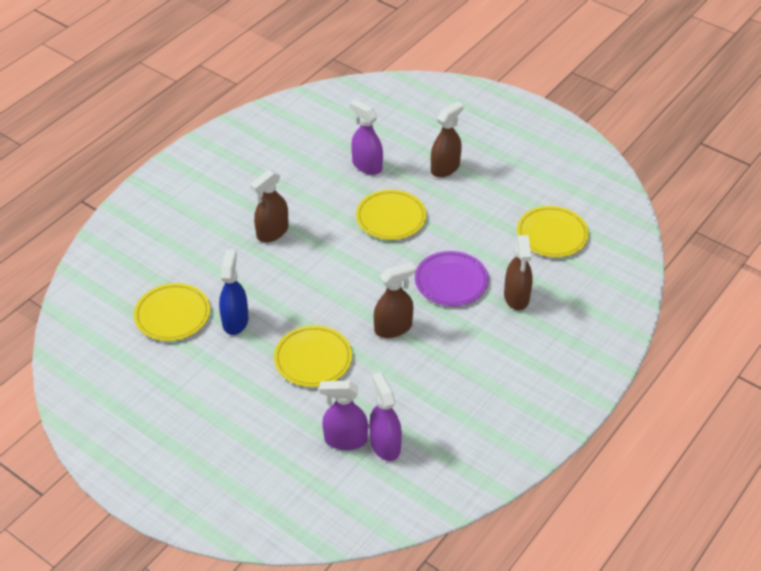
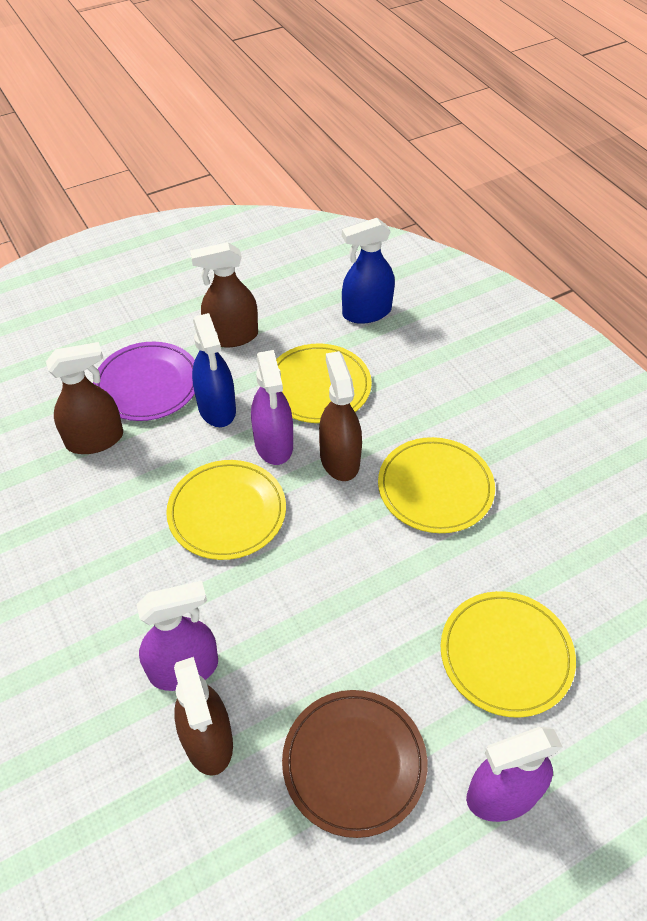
blue spray bottle: 1 -> 2
brown plate: 0 -> 1

